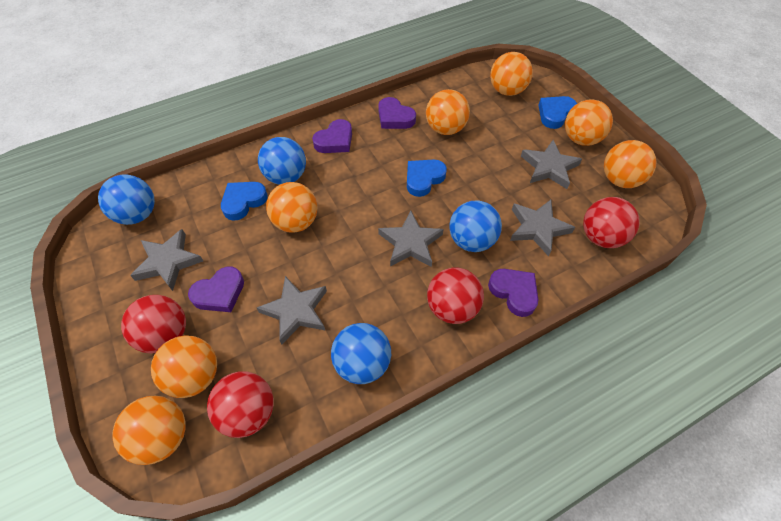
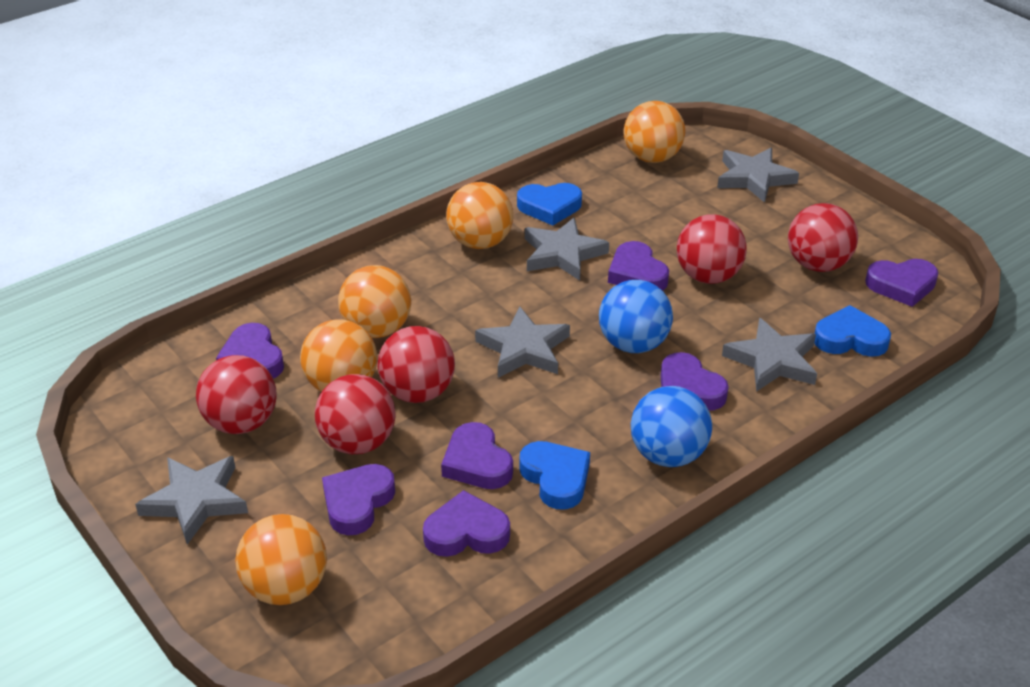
blue ball: 4 -> 2
orange ball: 7 -> 5
purple heart: 4 -> 7
red ball: 4 -> 5

